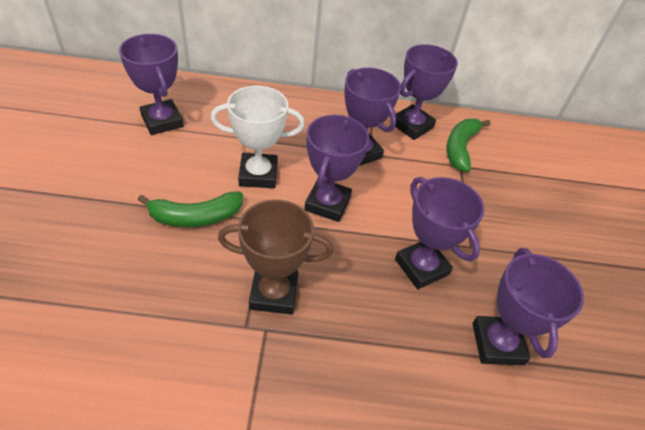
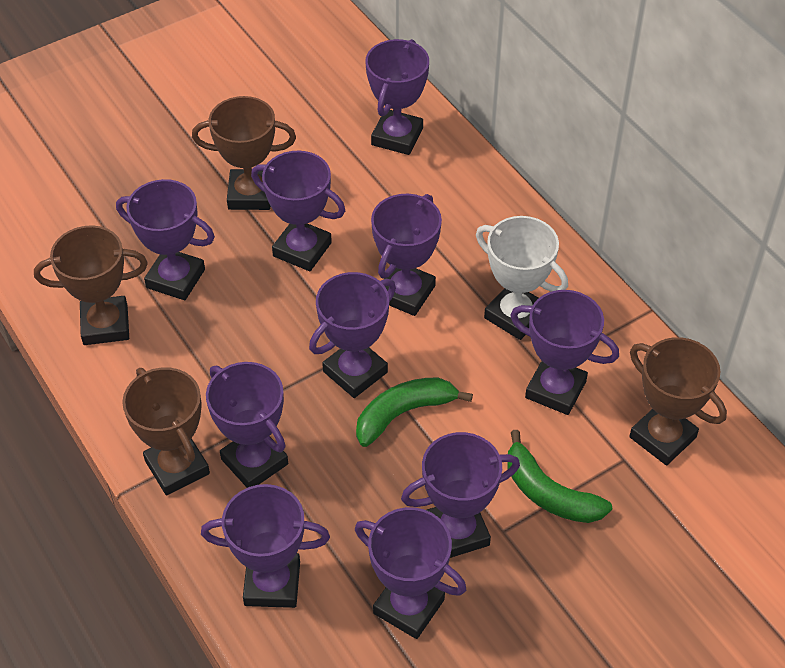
brown trophy: 1 -> 4
purple trophy: 6 -> 10

